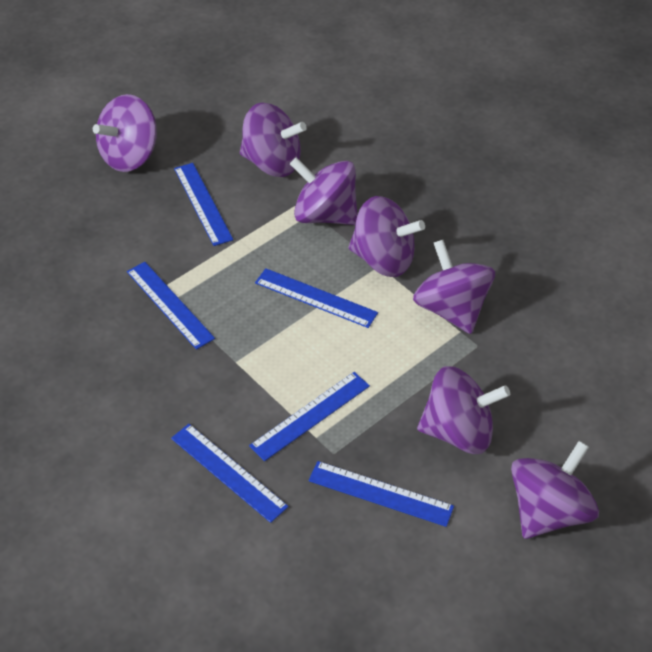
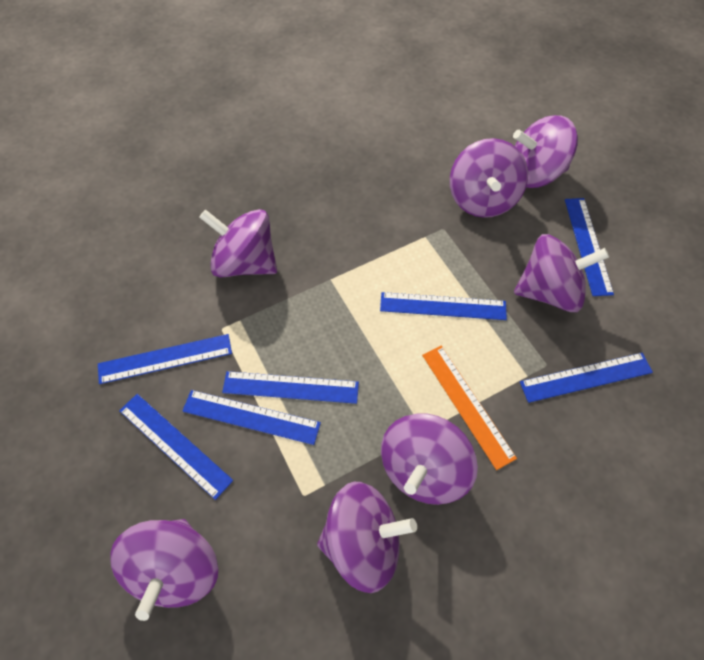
blue ruler: 6 -> 7
orange ruler: 0 -> 1

